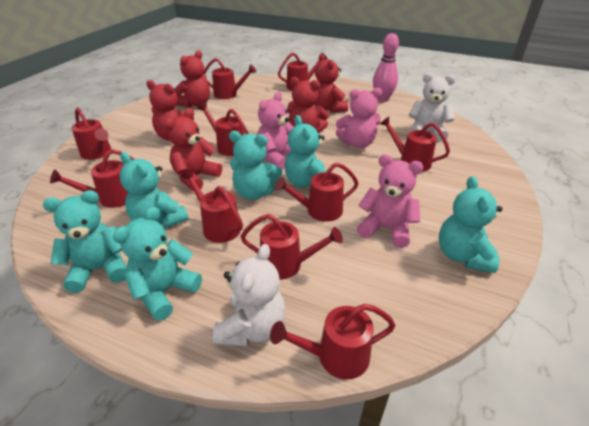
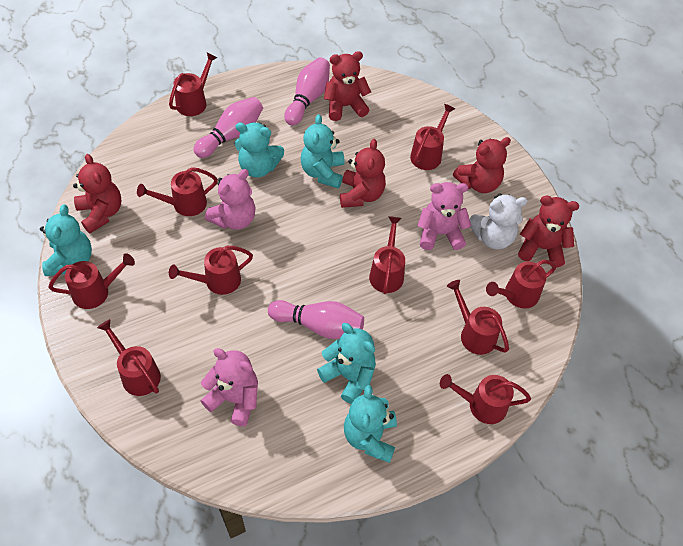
pink bowling pin: 1 -> 3
turquoise teddy bear: 6 -> 5
white teddy bear: 2 -> 1

